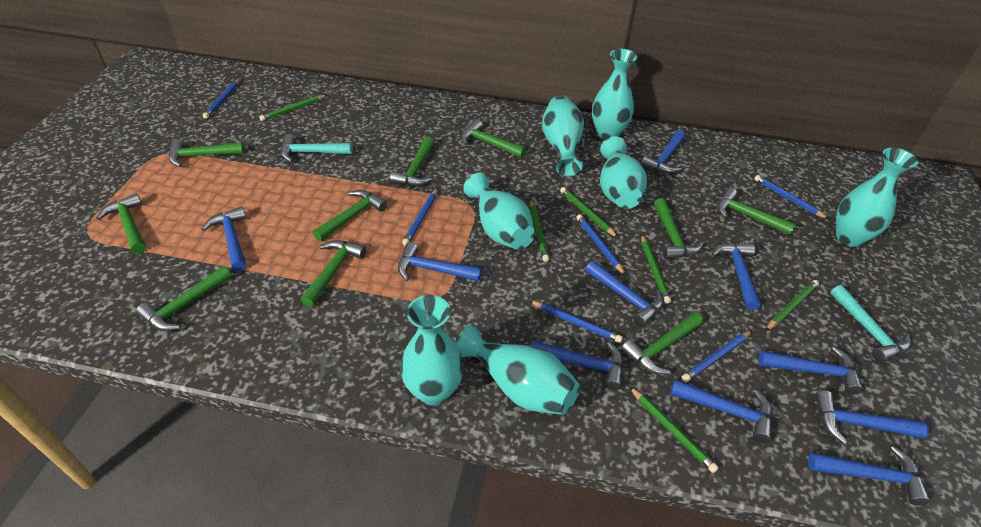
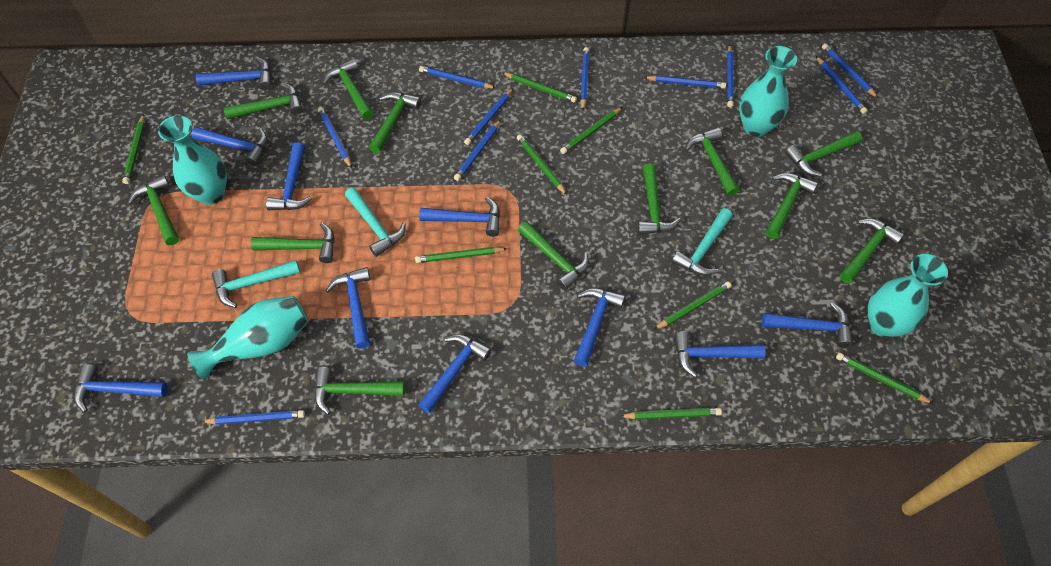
blue pencil: 6 -> 10
green hammer: 10 -> 12
green pencil: 6 -> 8
turquoise hammer: 2 -> 3
turquoise vase: 7 -> 4

